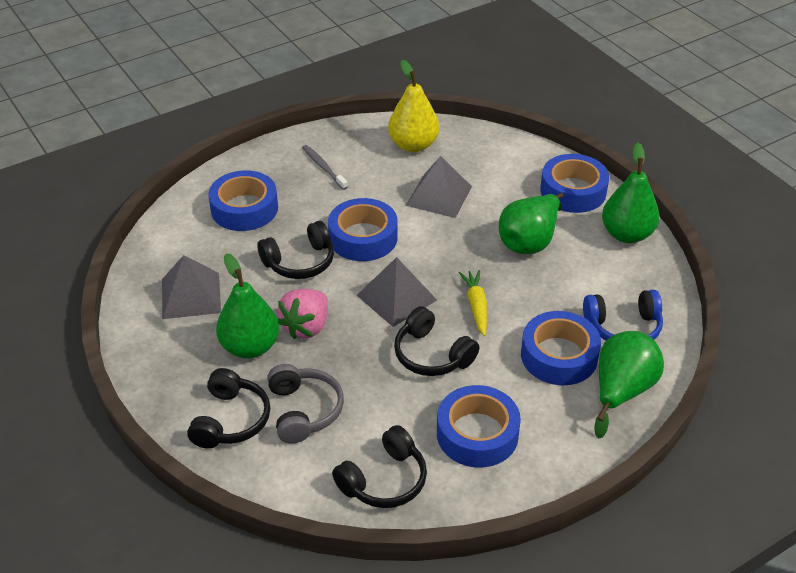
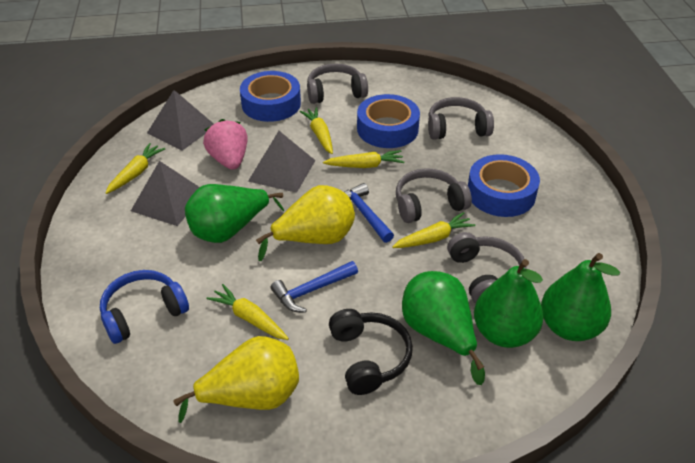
black headphones: 4 -> 1
blue hammer: 0 -> 2
blue tape: 5 -> 3
grey headphones: 1 -> 4
grey toothbrush: 1 -> 0
yellow carrot: 1 -> 5
yellow pear: 1 -> 2

